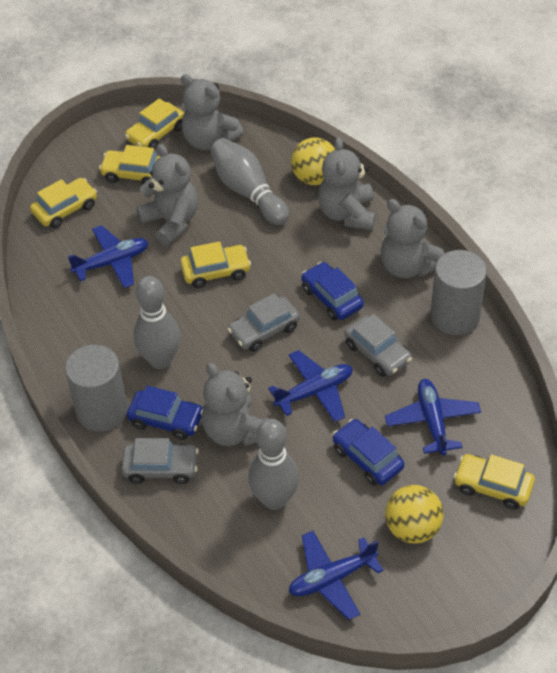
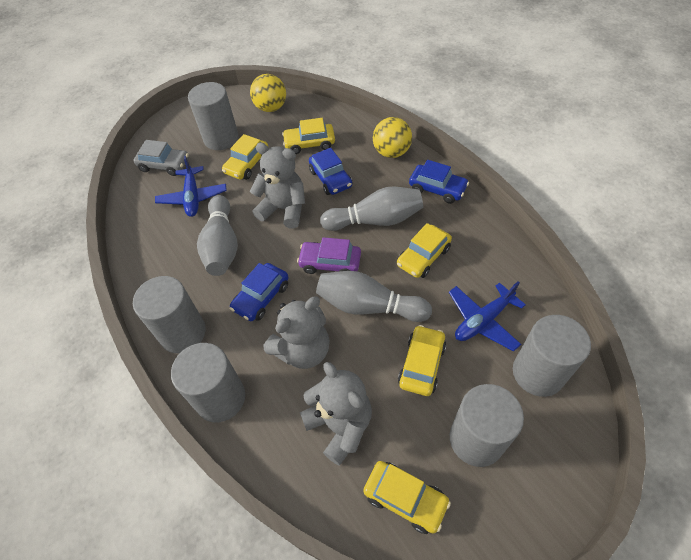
blue plane: 4 -> 2
grey car: 3 -> 1
grey cylinder: 2 -> 5
grey teddy bear: 5 -> 3
purple car: 0 -> 1

